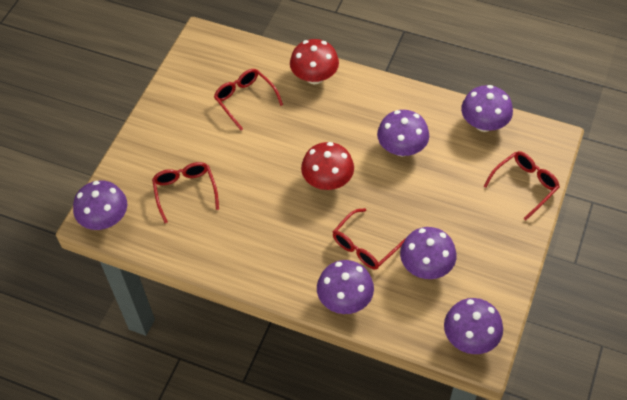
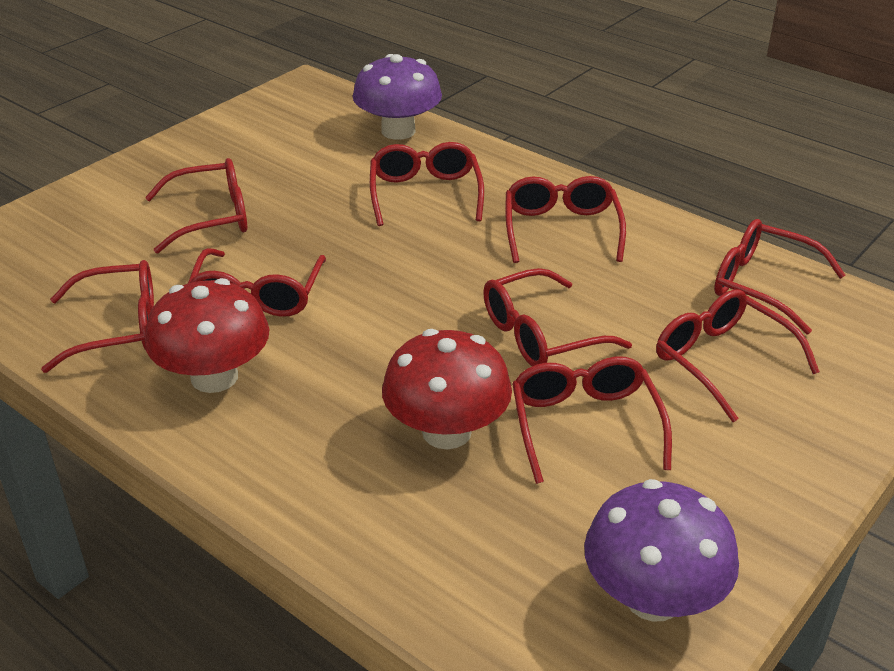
purple mushroom: 6 -> 2
red glasses: 4 -> 9

